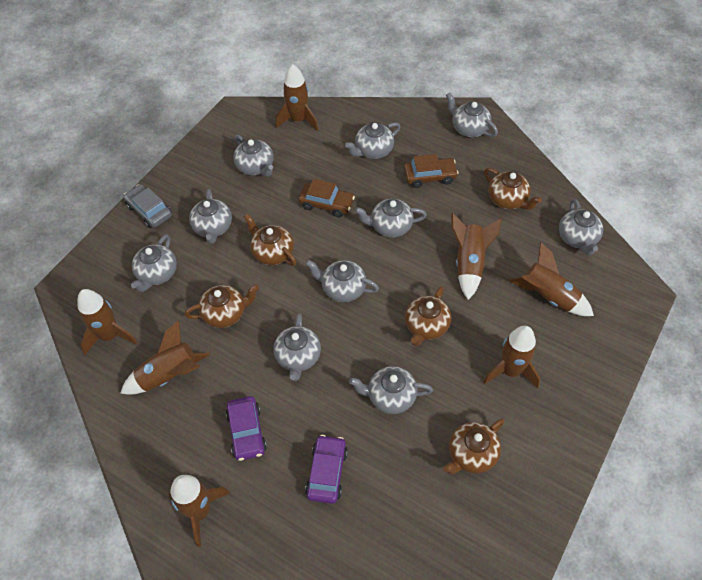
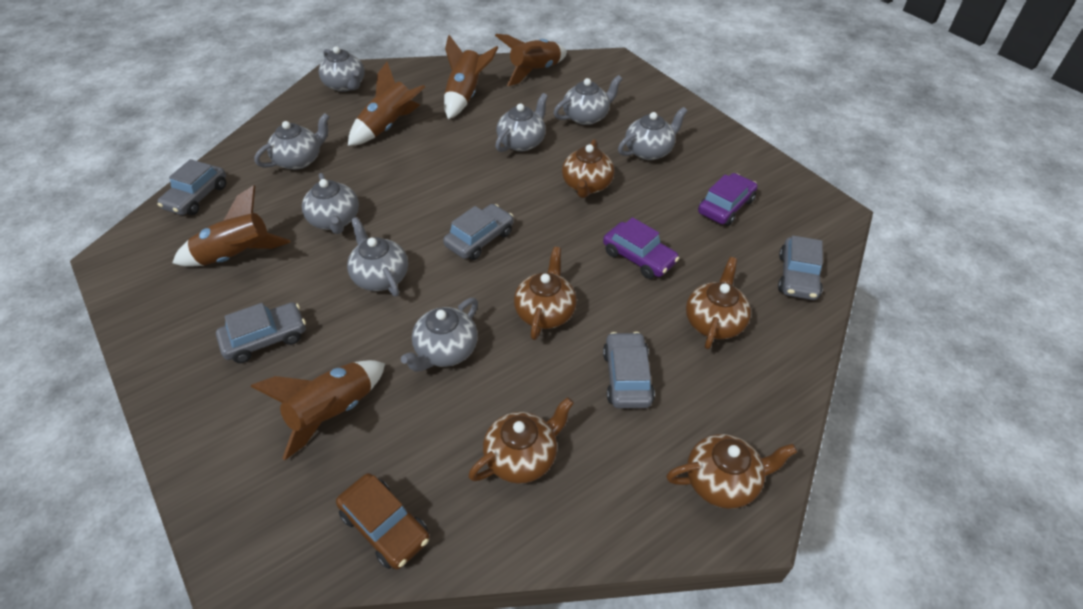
brown car: 2 -> 1
brown rocket: 7 -> 5
grey car: 1 -> 5
grey teapot: 10 -> 8

